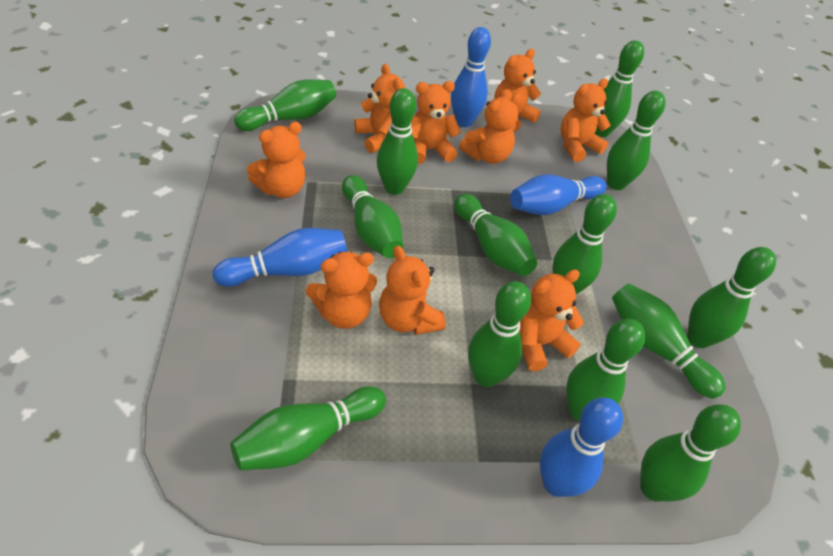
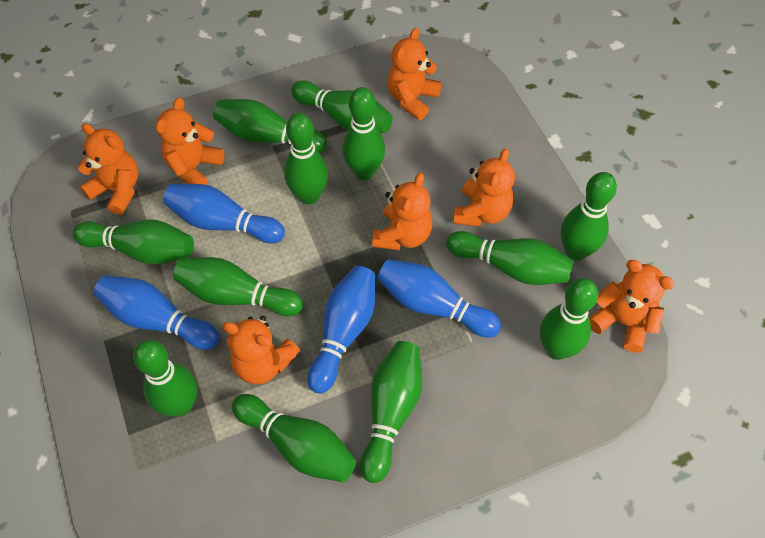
green bowling pin: 13 -> 12
orange teddy bear: 9 -> 7

